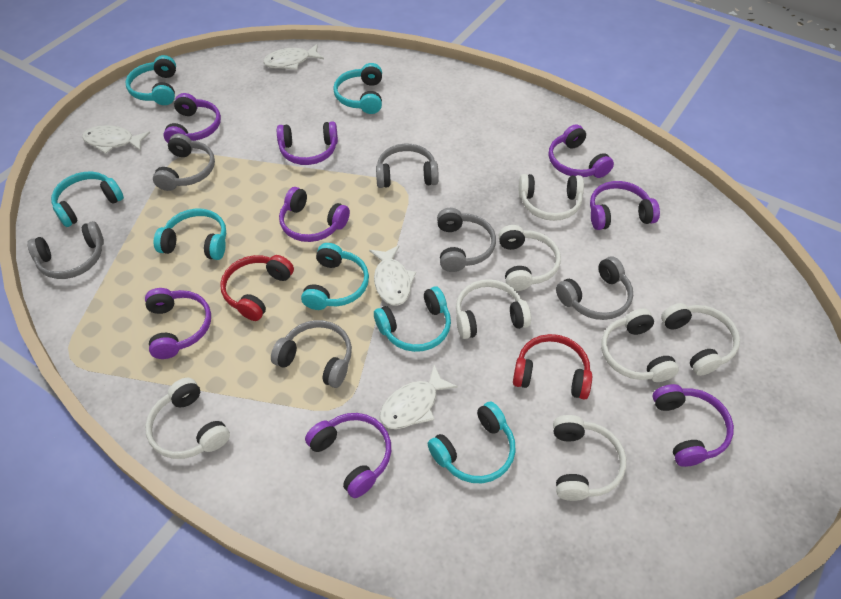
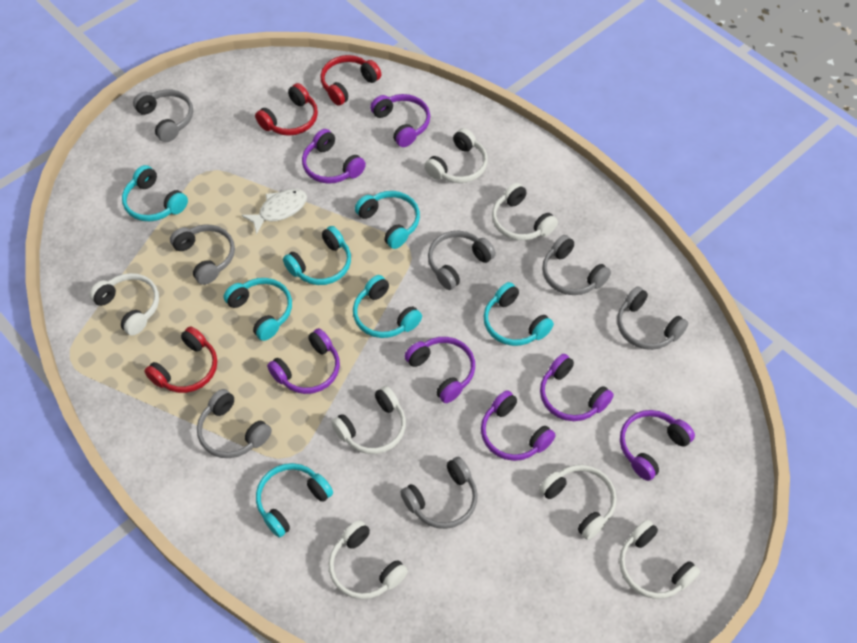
grey headphones: 6 -> 7
purple headphones: 8 -> 7
red headphones: 2 -> 3
white fish: 4 -> 1

